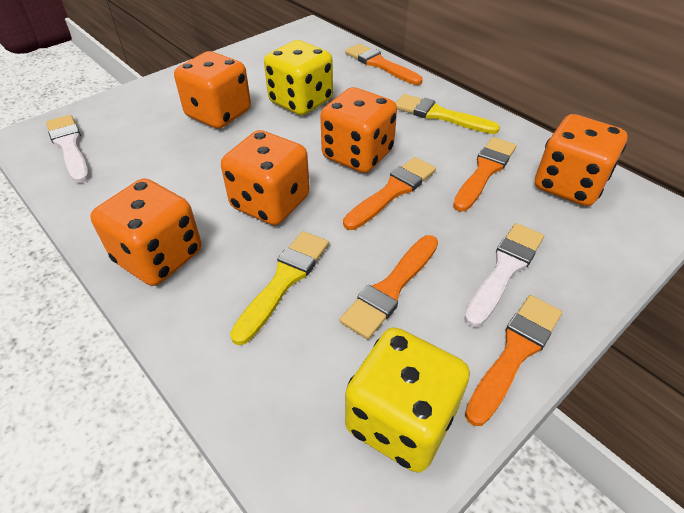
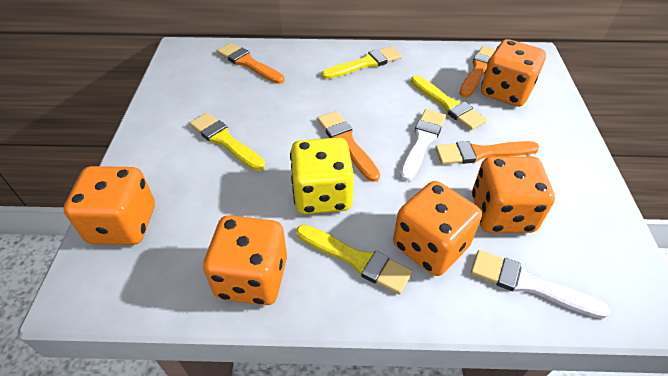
orange brush: 5 -> 4
yellow brush: 2 -> 4
yellow dice: 2 -> 1

